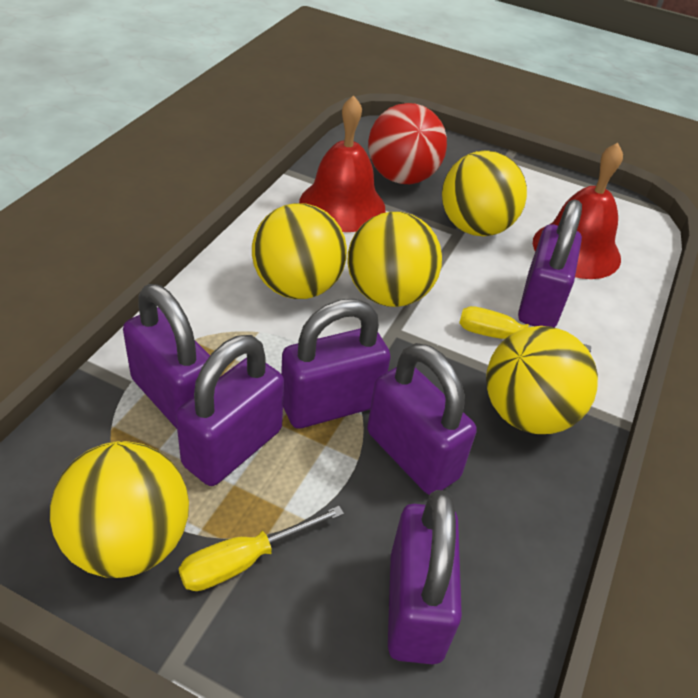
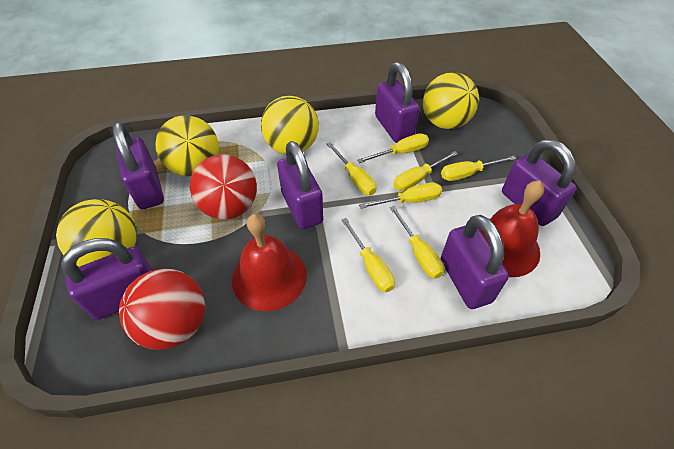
red ball: 1 -> 2
yellow ball: 5 -> 4
yellow screwdriver: 2 -> 7

